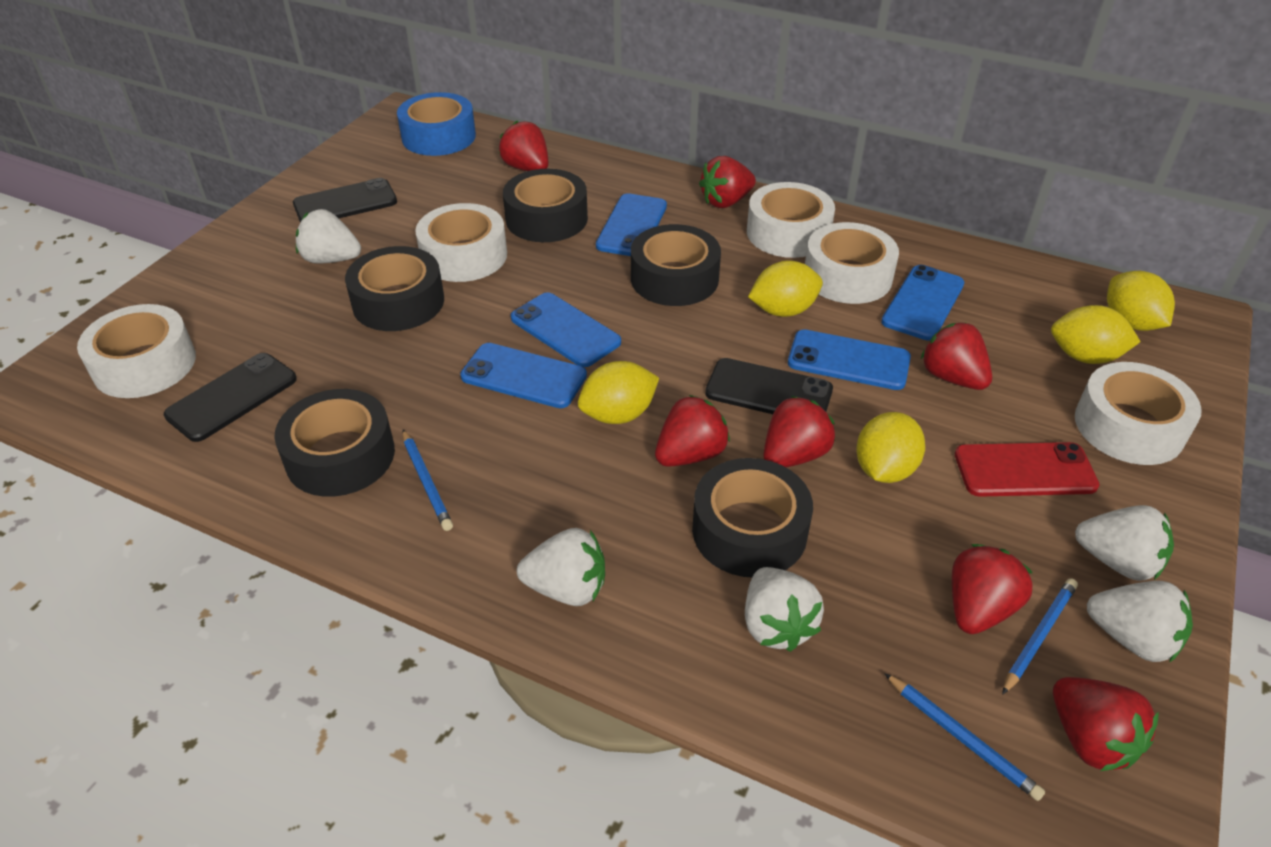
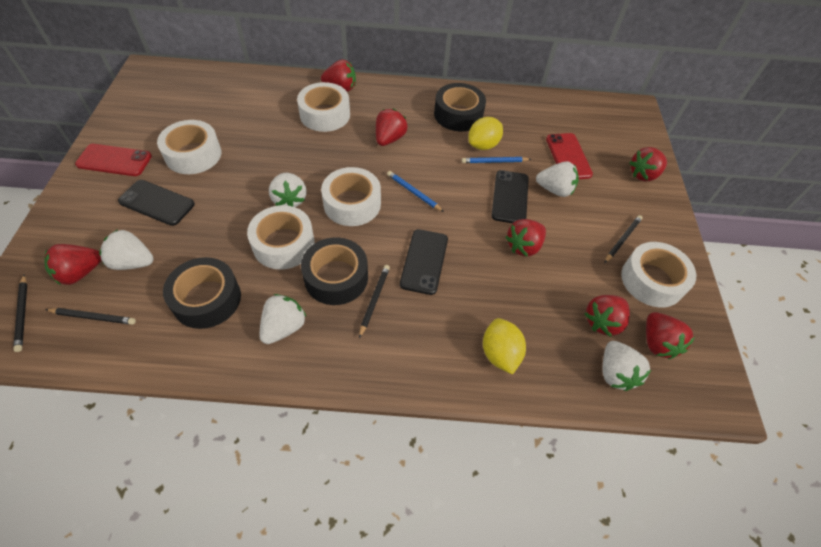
black pencil: 0 -> 4
black tape: 5 -> 3
blue pencil: 3 -> 2
blue phone: 5 -> 0
blue tape: 1 -> 0
red phone: 1 -> 2
yellow lemon: 5 -> 2

